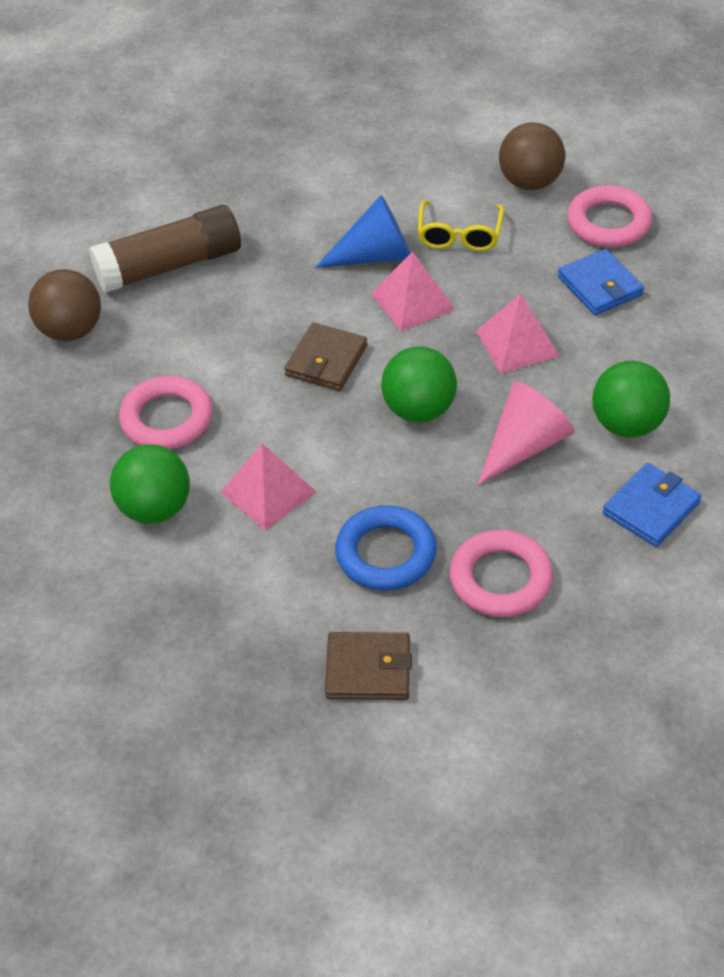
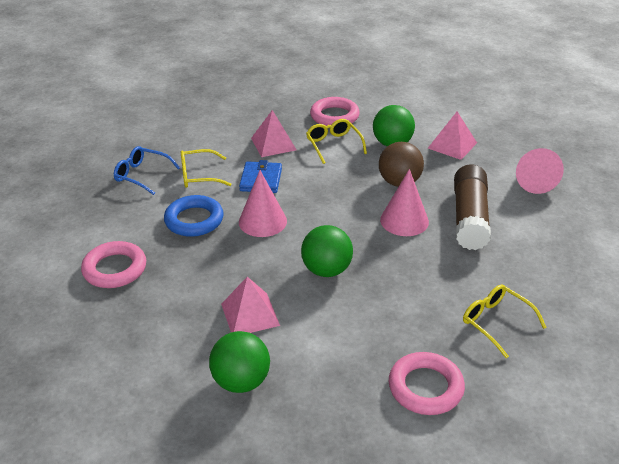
blue cone: 1 -> 0
blue glasses: 0 -> 1
blue wallet: 2 -> 1
brown ball: 2 -> 1
brown wallet: 2 -> 0
pink cone: 1 -> 3
yellow glasses: 1 -> 3

